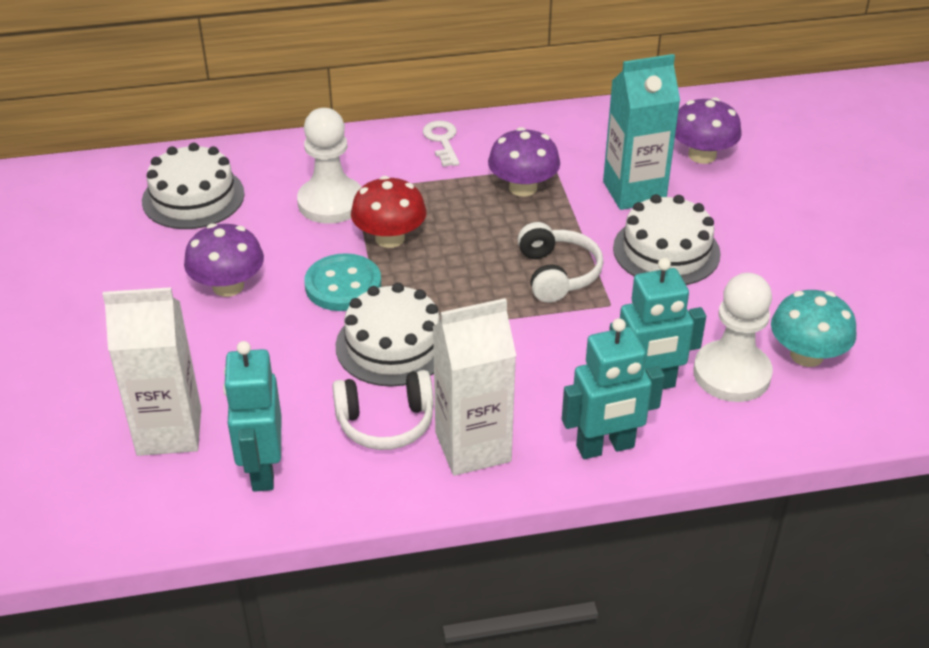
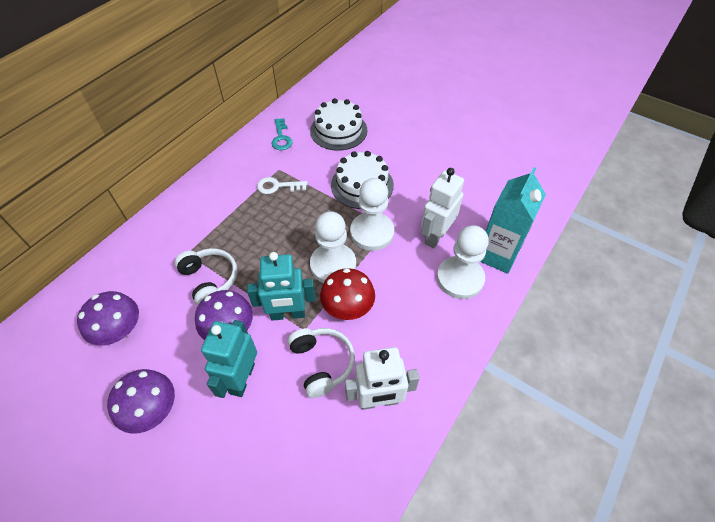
turquoise button: 1 -> 0
turquoise key: 0 -> 1
turquoise mushroom: 1 -> 0
turquoise robot: 3 -> 2
white cake: 3 -> 2
white carton: 2 -> 0
white pawn: 2 -> 3
white robot: 0 -> 2

